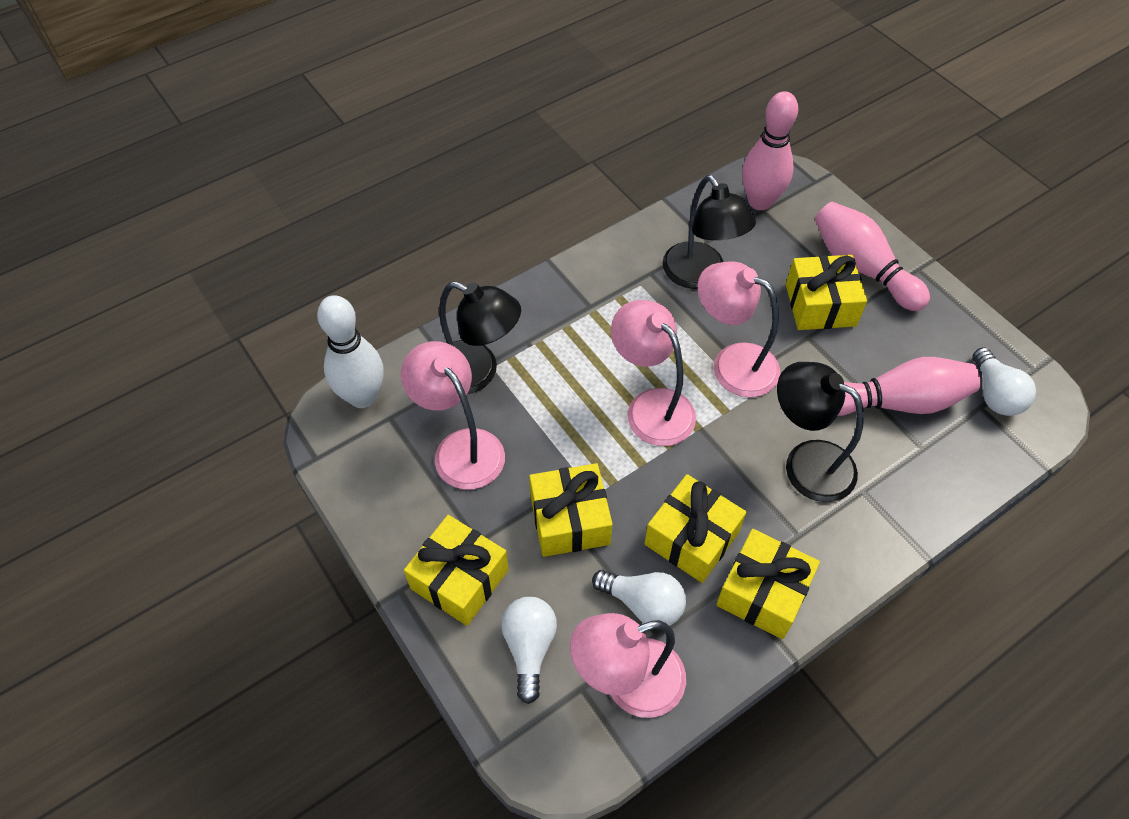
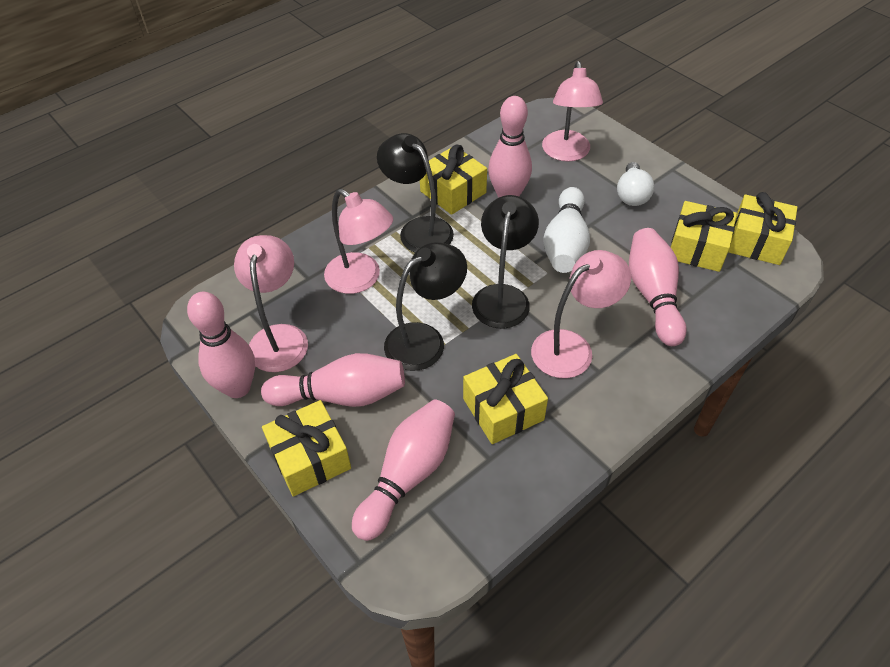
pink bowling pin: 3 -> 5
white light bulb: 3 -> 1

